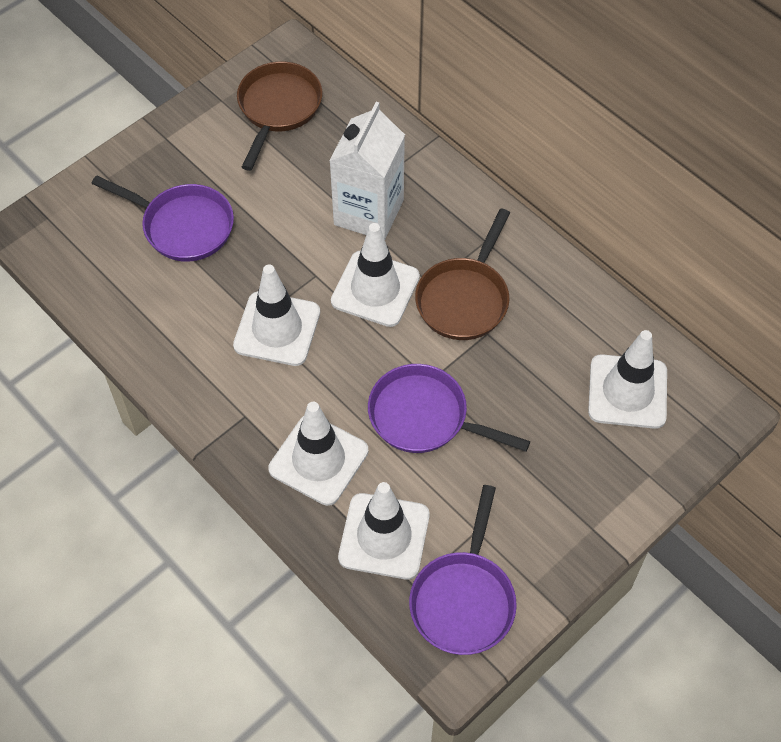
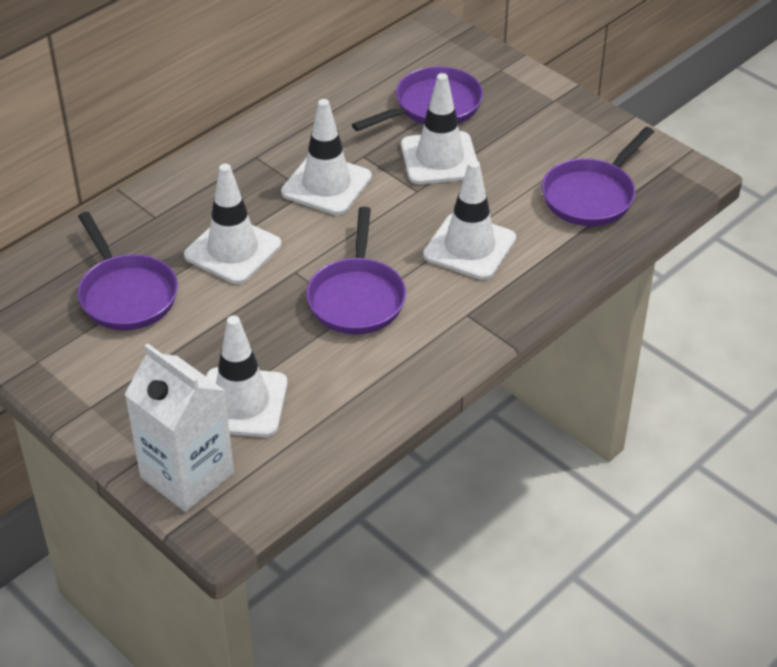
brown pan: 2 -> 0
purple pan: 3 -> 4

